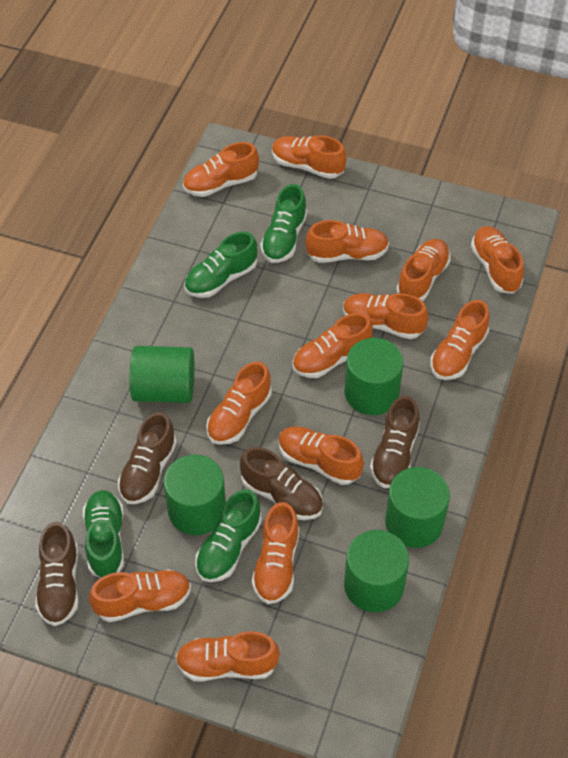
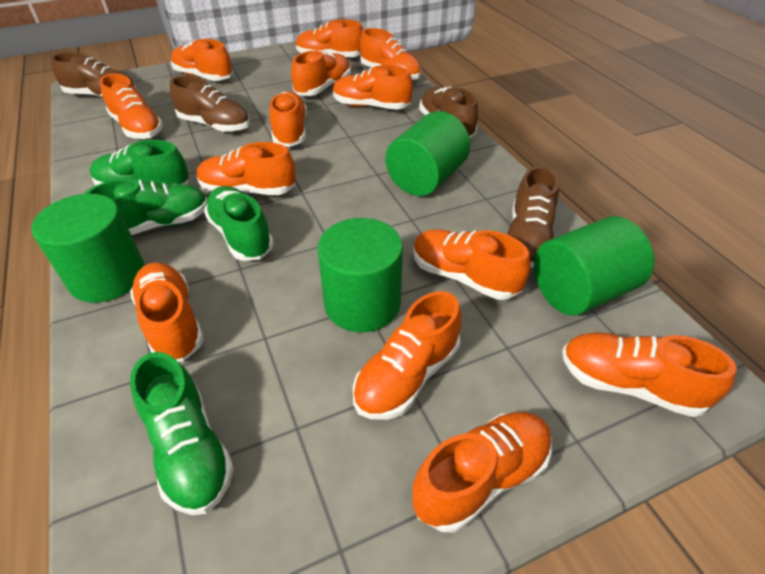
green cylinder: 5 -> 4

